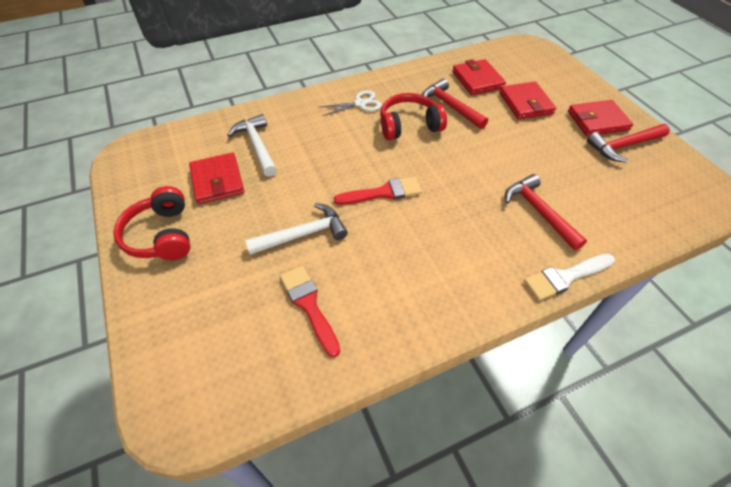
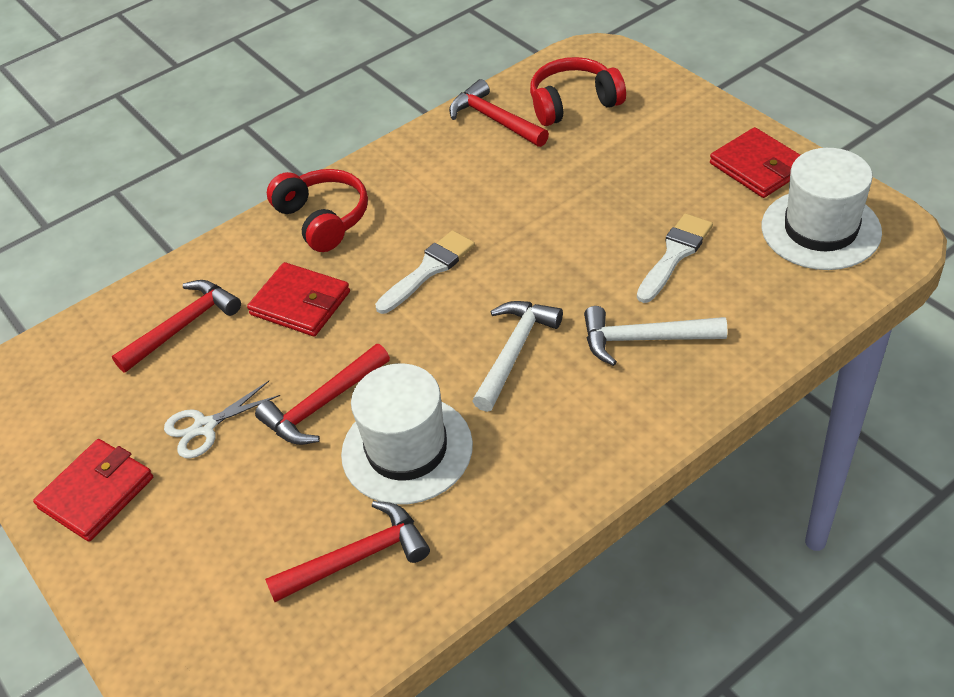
red brush: 2 -> 0
red hammer: 3 -> 4
red wallet: 4 -> 3
white brush: 1 -> 2
white hat: 0 -> 2

